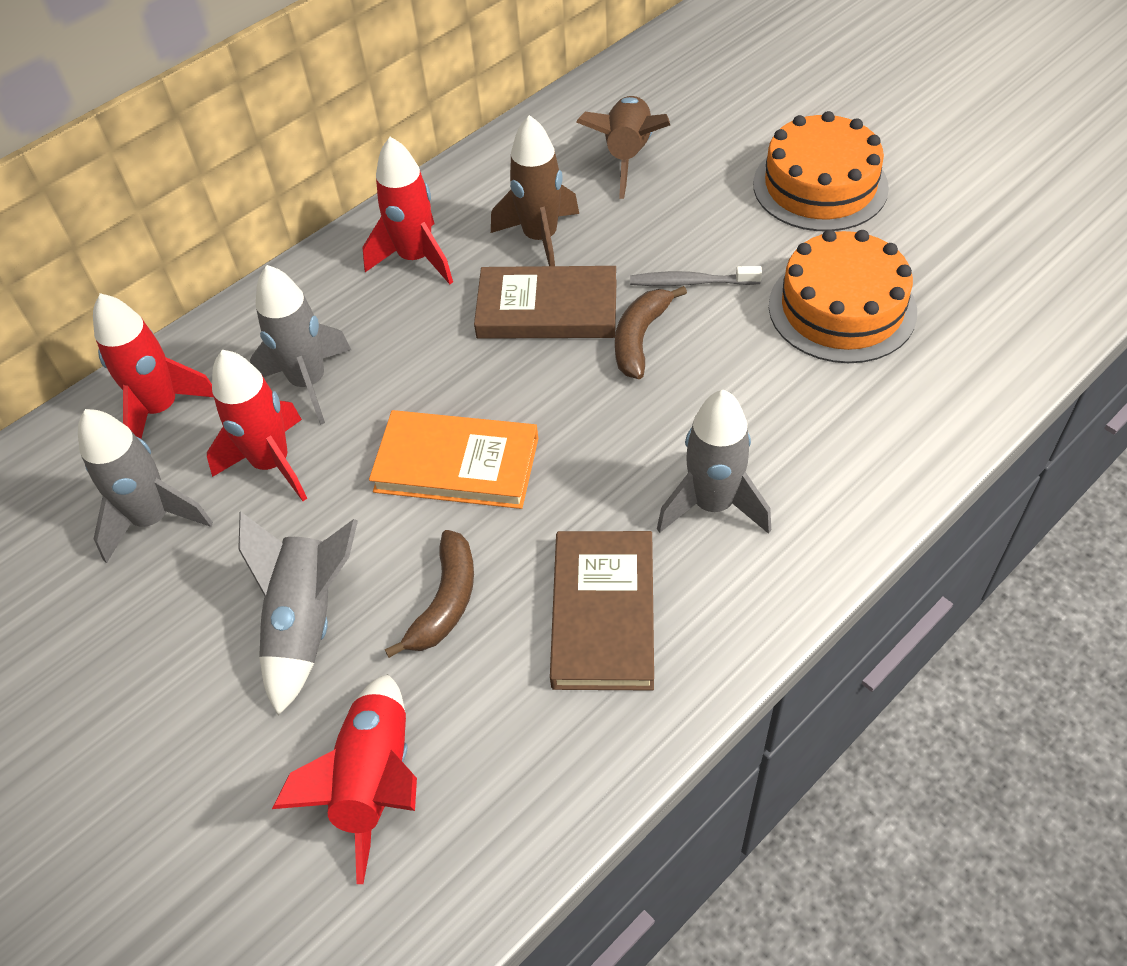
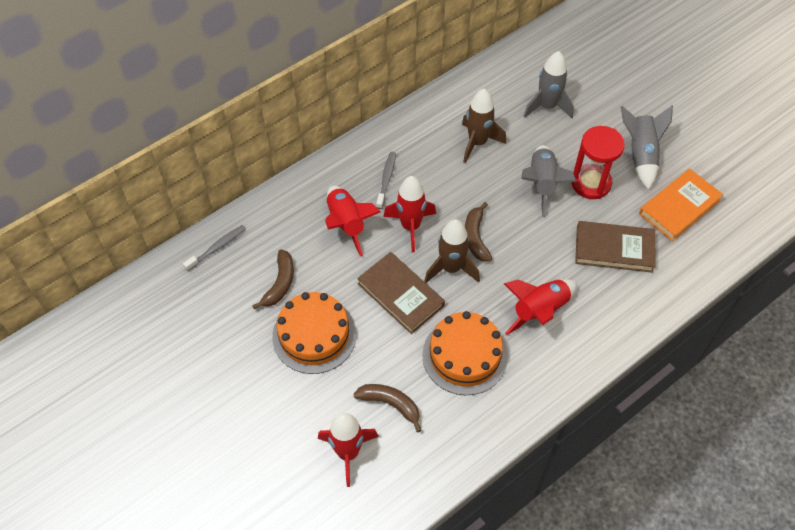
brown banana: 2 -> 3
grey rocket: 4 -> 3
grey toothbrush: 1 -> 2
red hourglass: 0 -> 1

